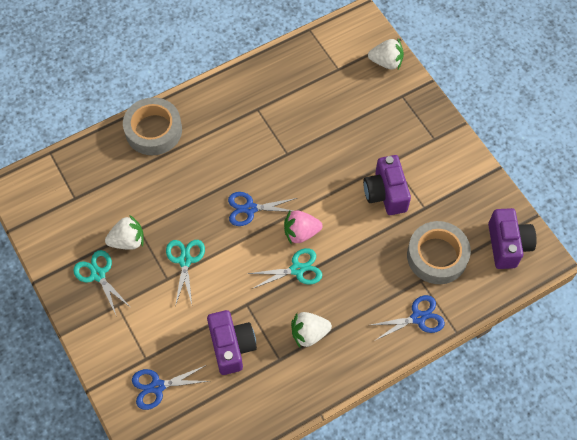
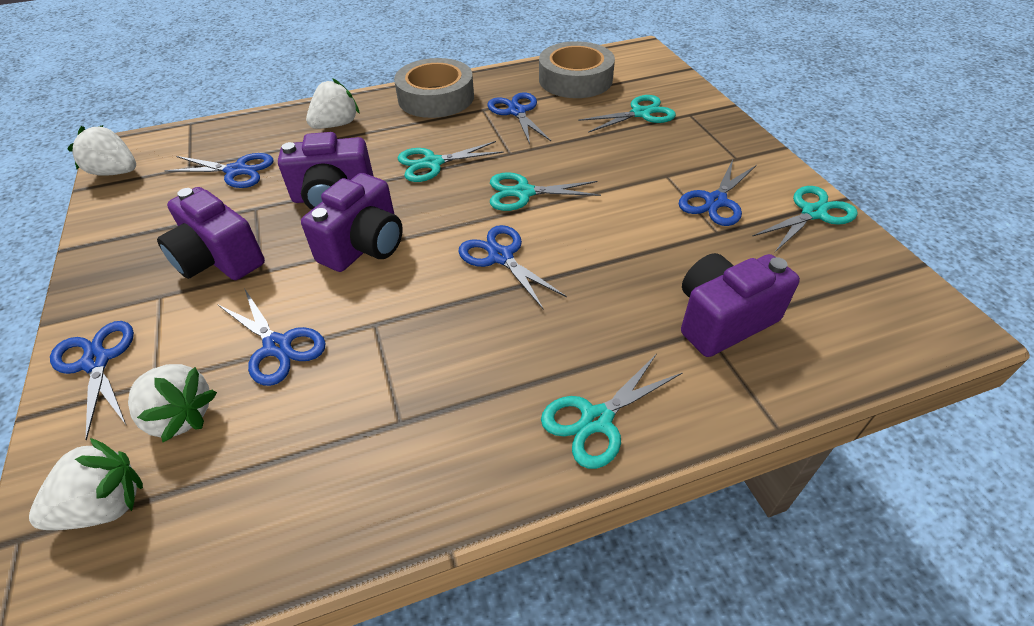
blue scissors: 3 -> 6
pink strawberry: 1 -> 0
purple camera: 3 -> 4
turquoise scissors: 3 -> 5
white strawberry: 3 -> 4

